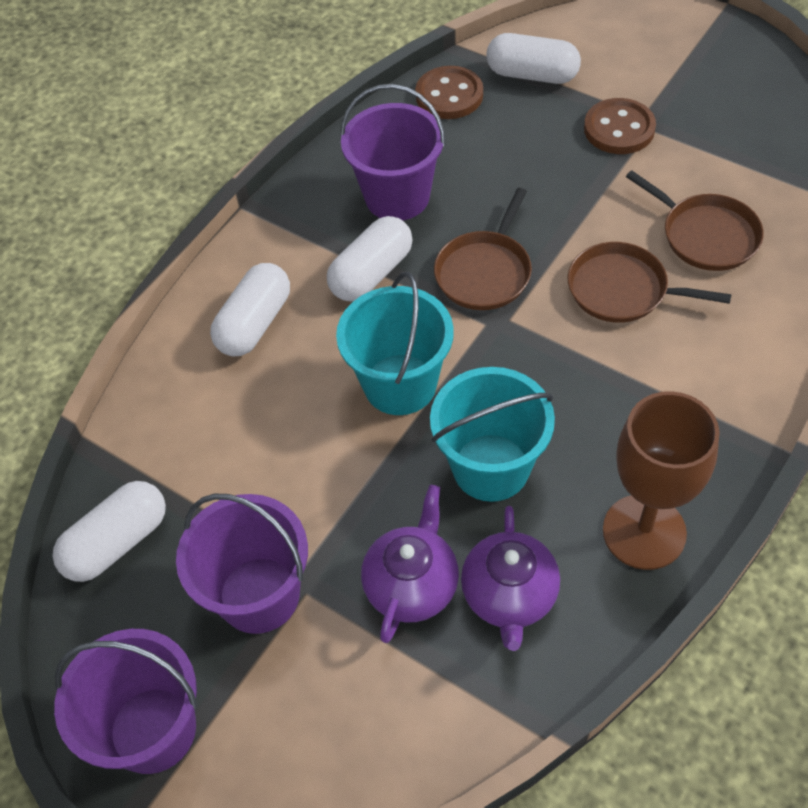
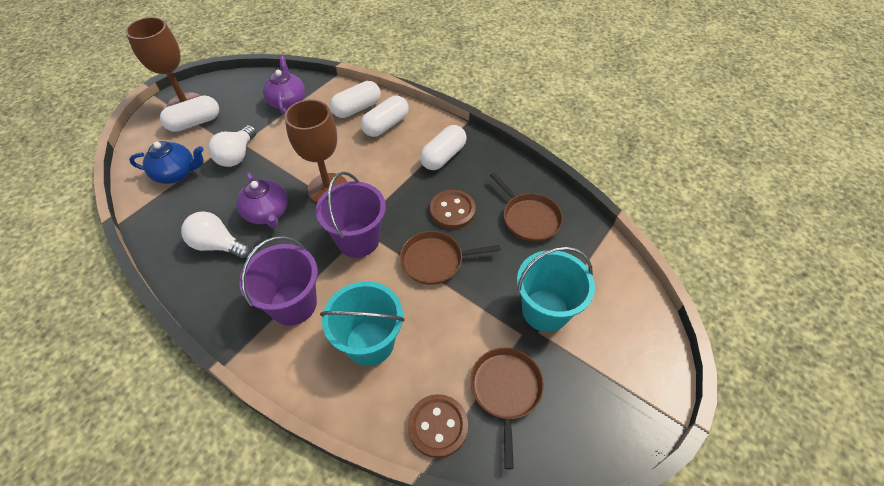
blue teapot: 0 -> 1
brown goblet: 1 -> 2
purple bucket: 3 -> 2
white light bulb: 0 -> 2

